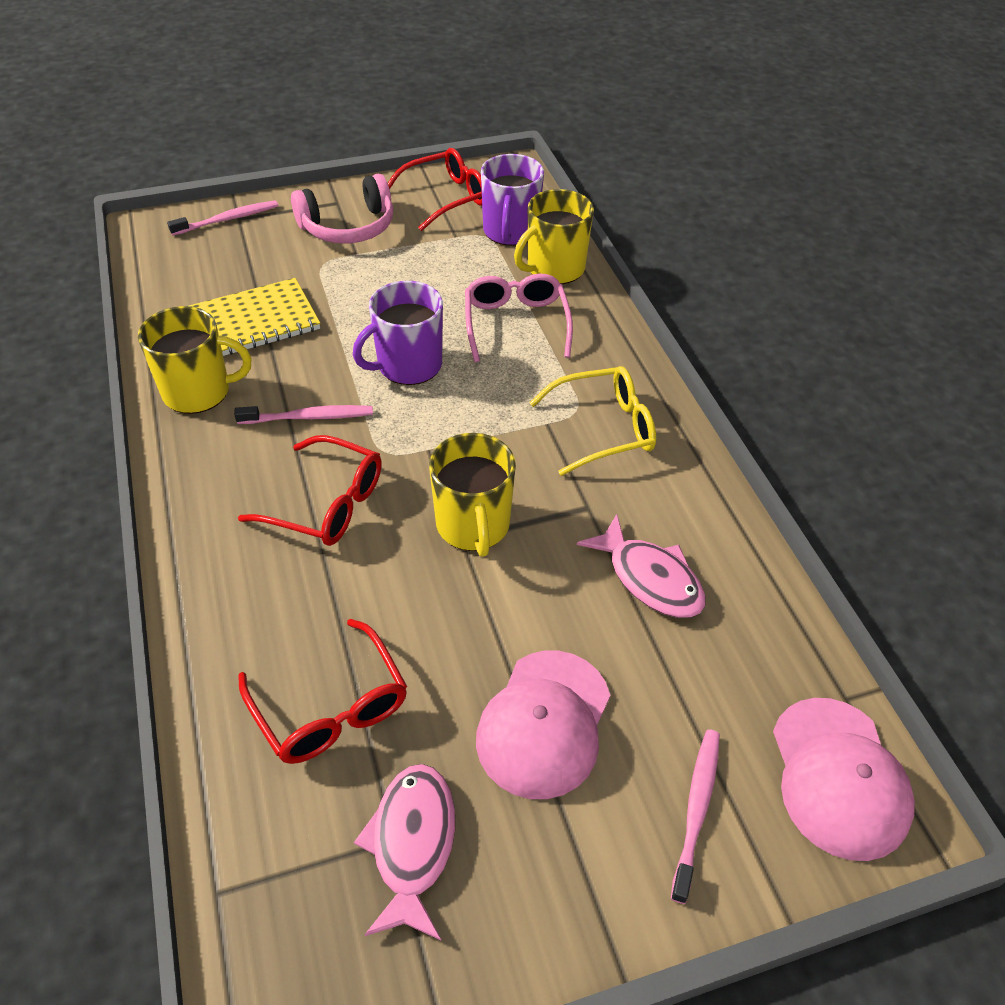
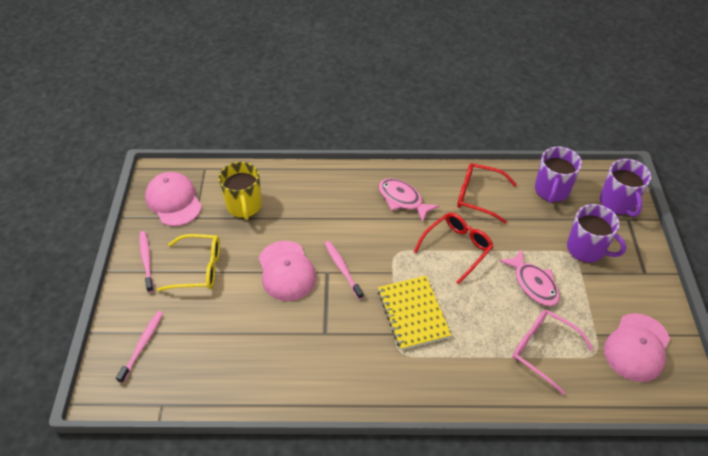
pink cap: 2 -> 3
pink headphones: 1 -> 0
purple mug: 2 -> 3
red glasses: 3 -> 2
yellow mug: 3 -> 1

